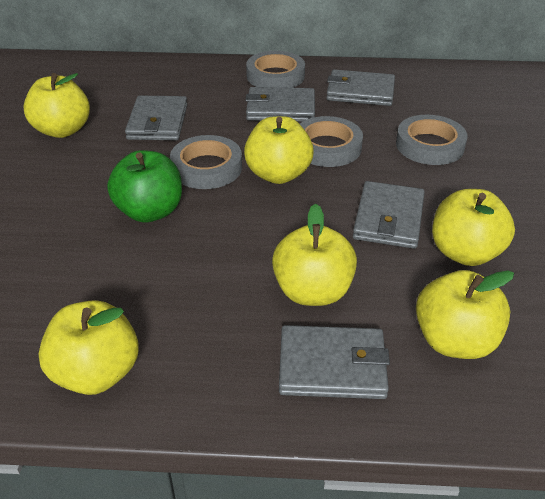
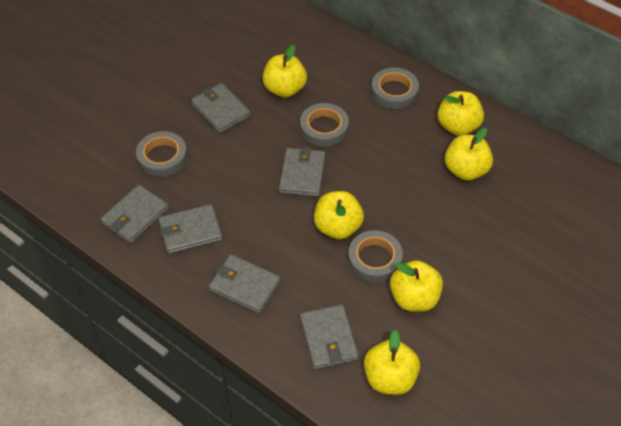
green apple: 1 -> 0
grey wallet: 5 -> 6

